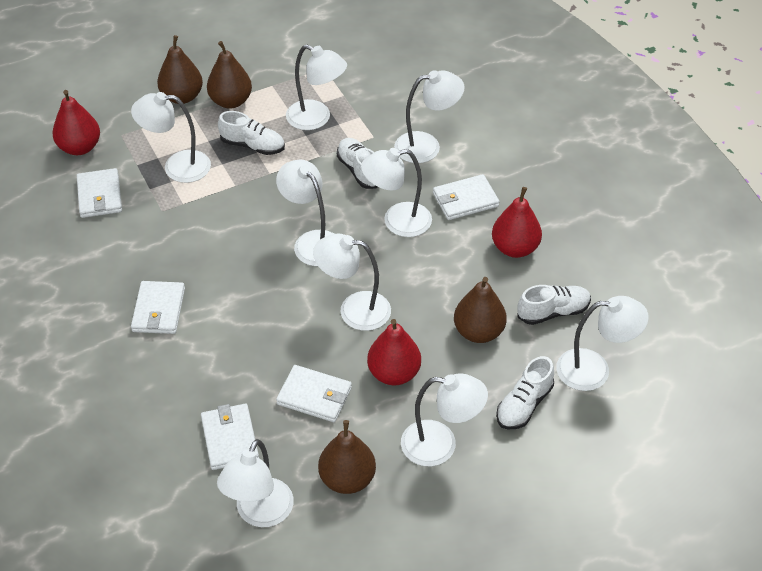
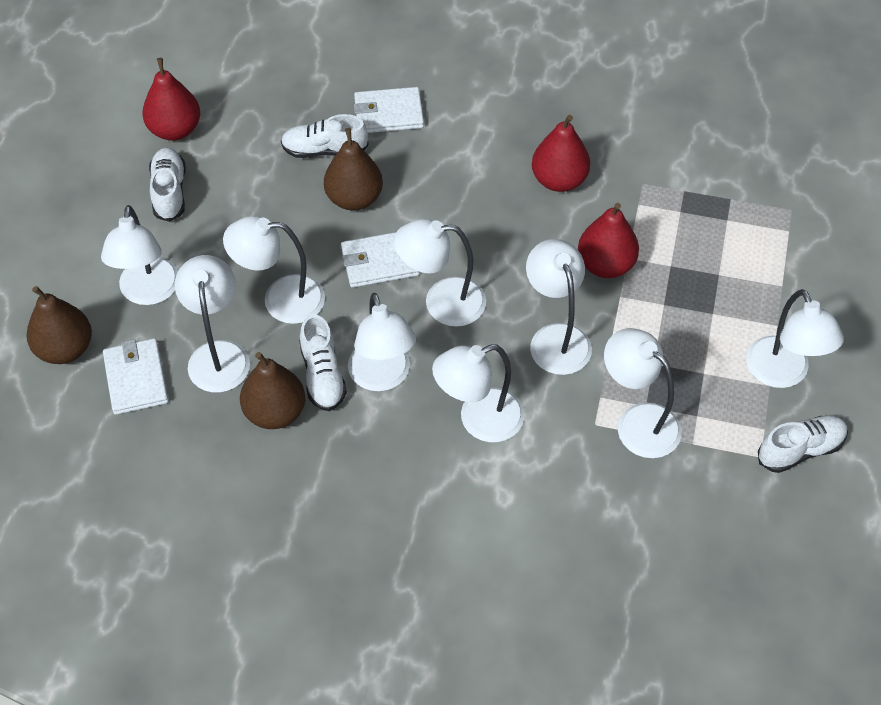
brown pear: 4 -> 3
white wallet: 5 -> 3

